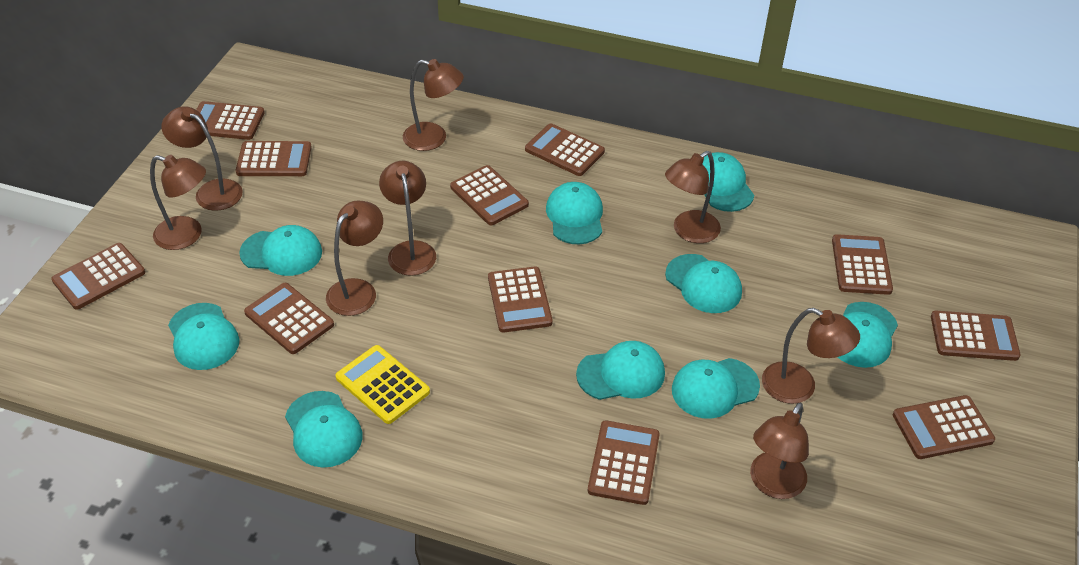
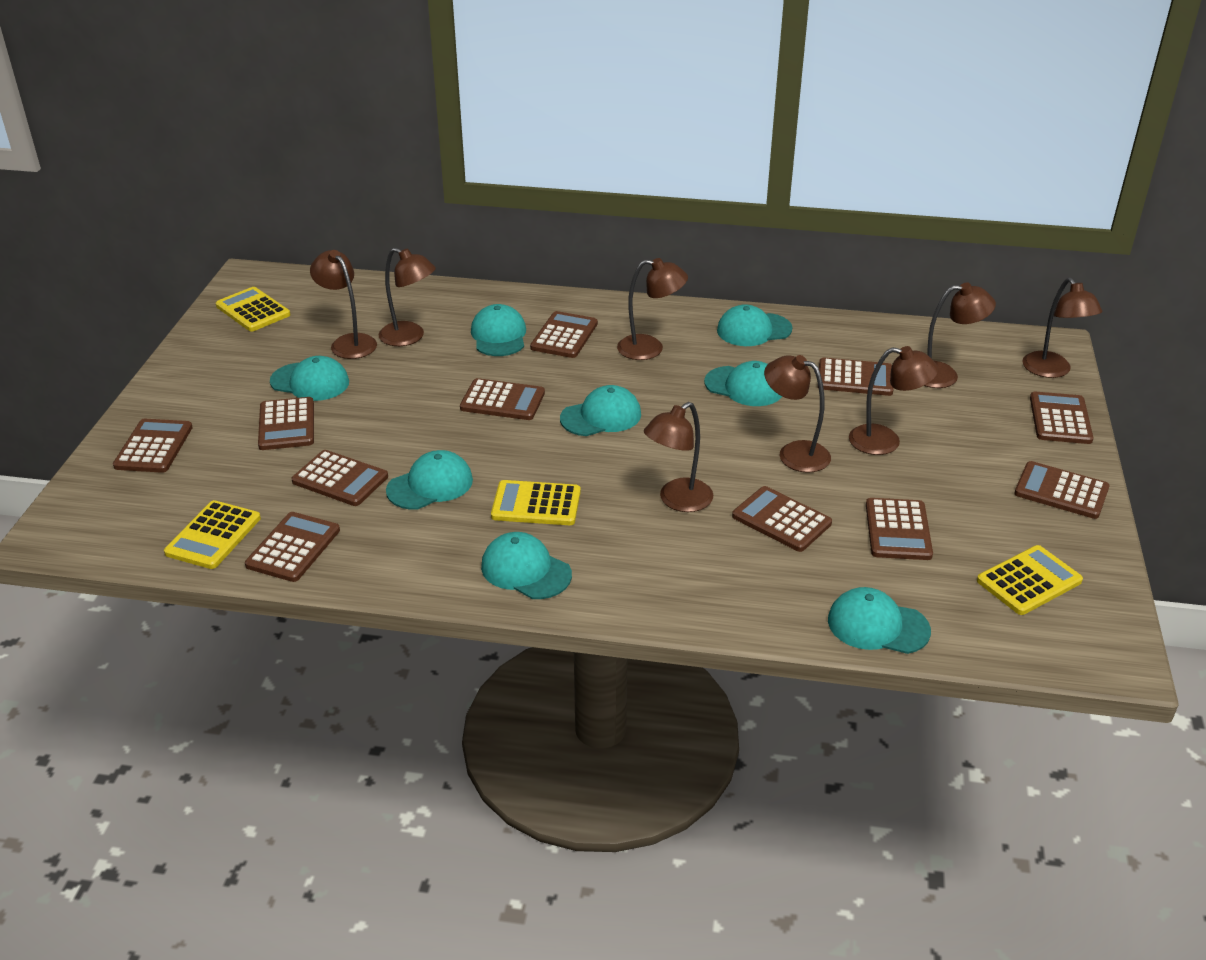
turquoise cap: 9 -> 8
yellow calculator: 1 -> 4

